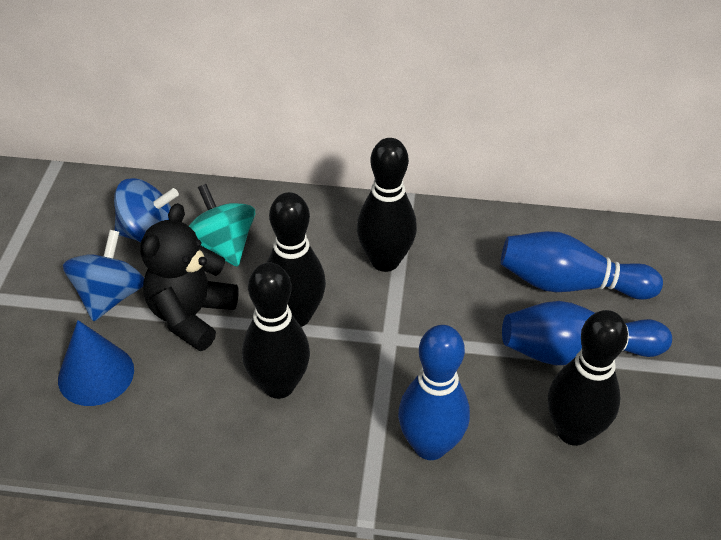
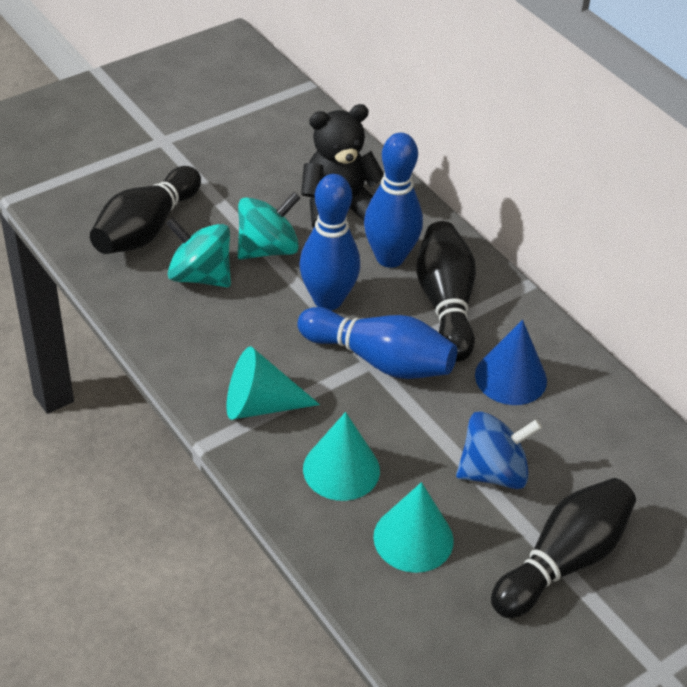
black bowling pin: 4 -> 3
blue spinning top: 2 -> 1
turquoise cone: 0 -> 3
turquoise spinning top: 1 -> 2

